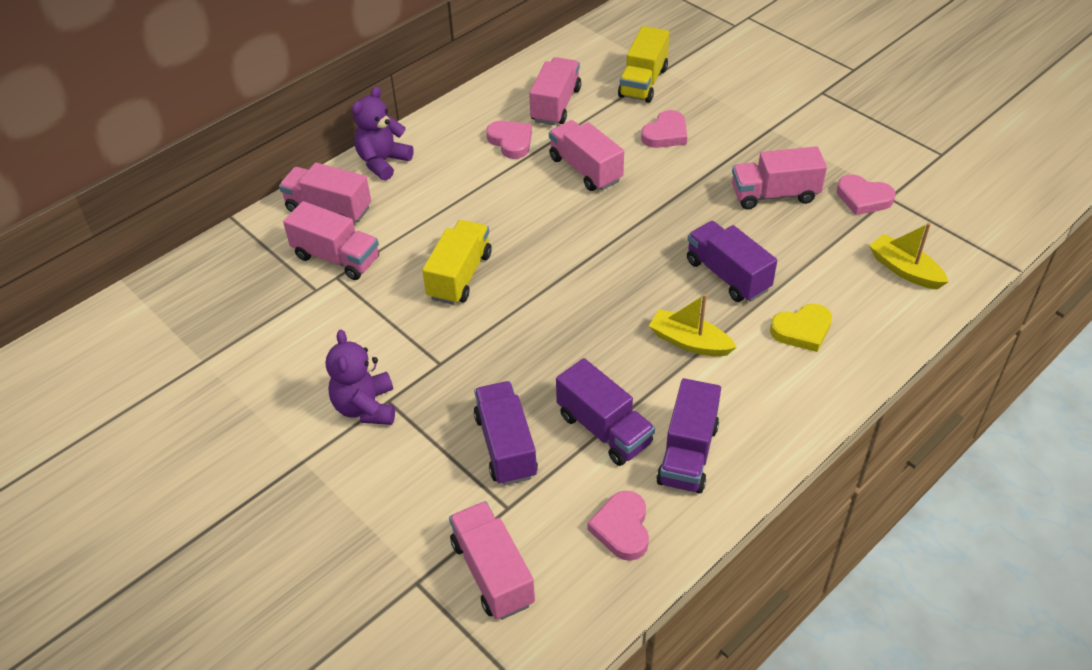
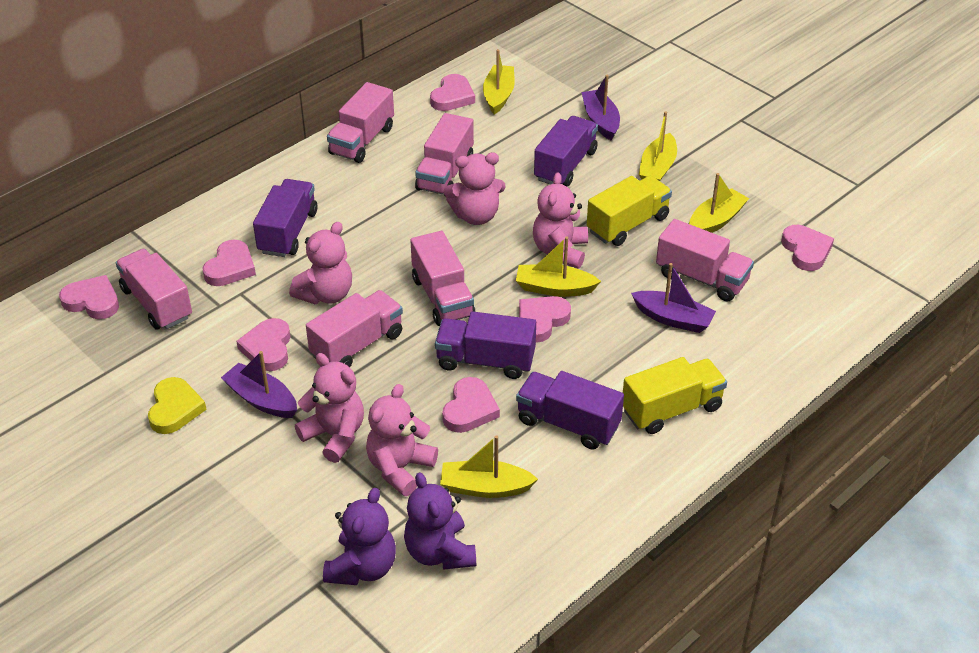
pink heart: 4 -> 7
pink teddy bear: 0 -> 5
purple boat: 0 -> 3
yellow boat: 2 -> 5

